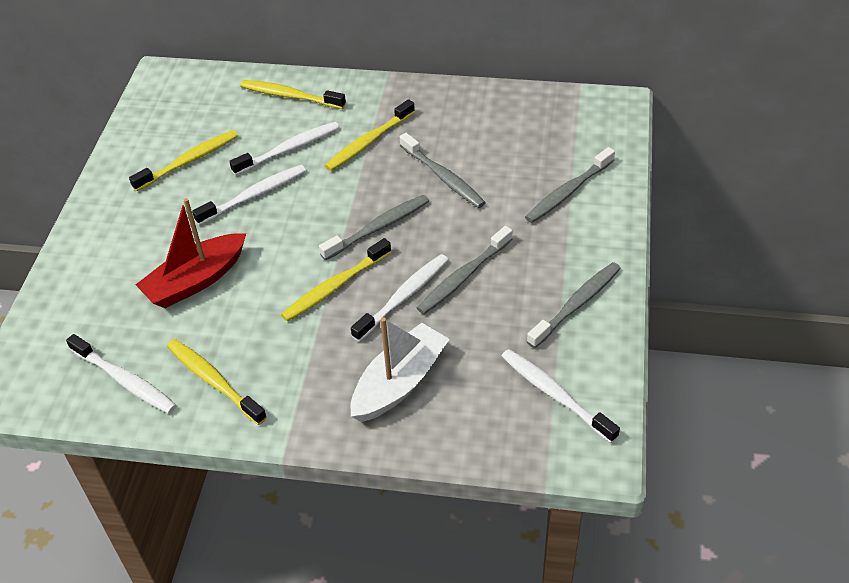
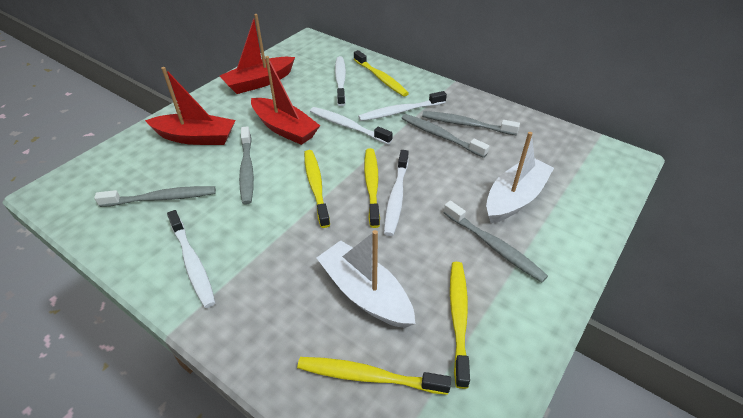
red boat: 1 -> 3
white boat: 1 -> 2

